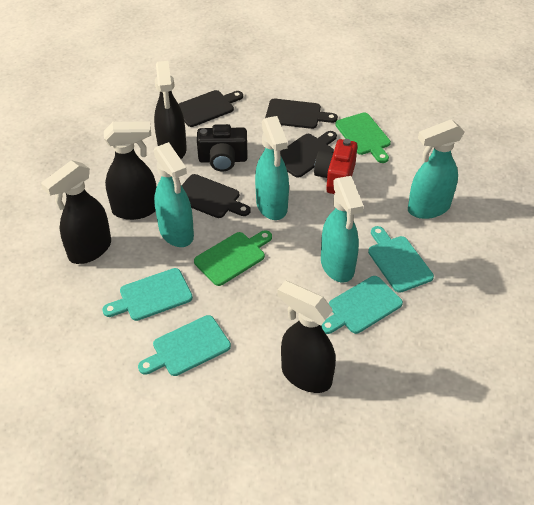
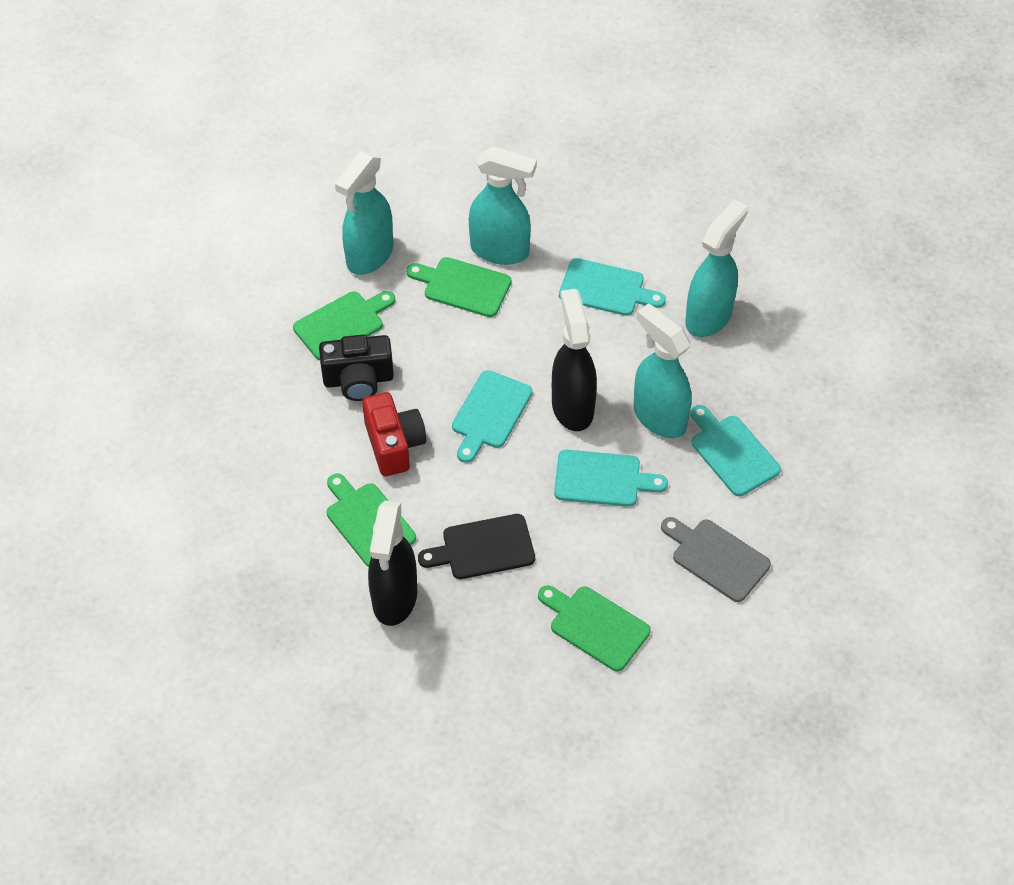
black cutting board: 4 -> 1
black spray bottle: 4 -> 2
green cutting board: 2 -> 4
grey cutting board: 0 -> 1

